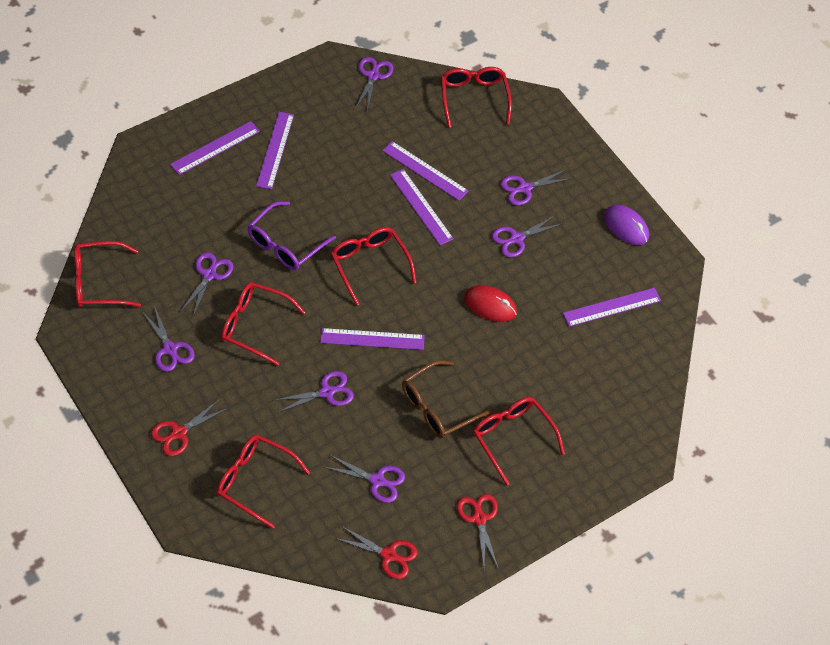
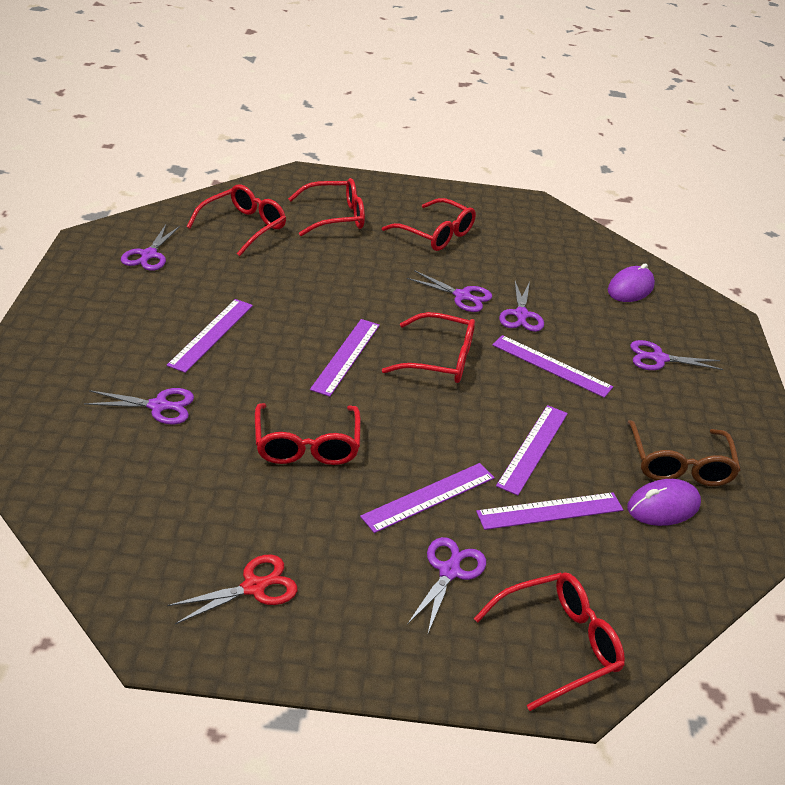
purple glasses: 1 -> 0
purple mouse: 1 -> 2
purple scissors: 7 -> 6
red mouse: 1 -> 0
red scissors: 3 -> 1

